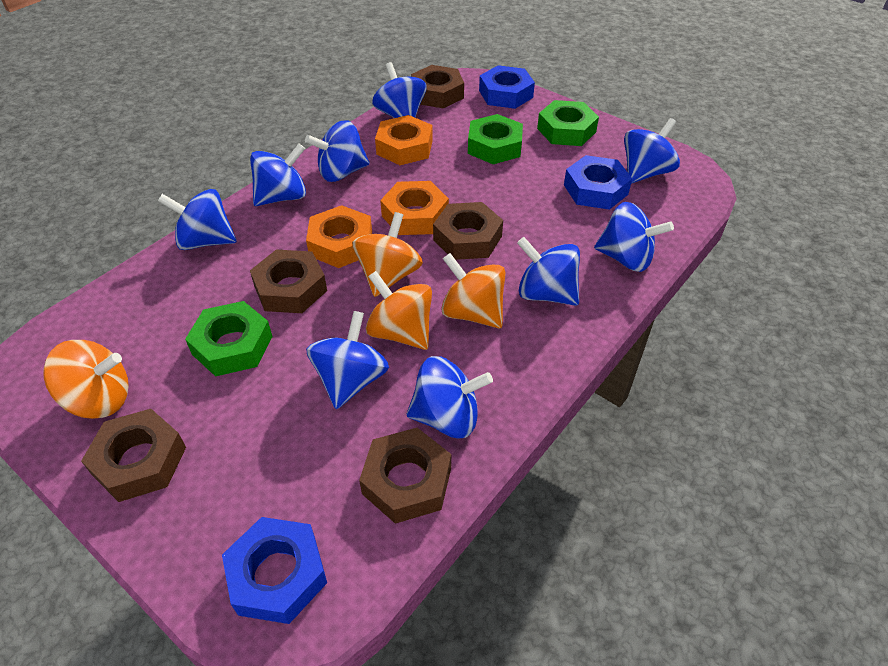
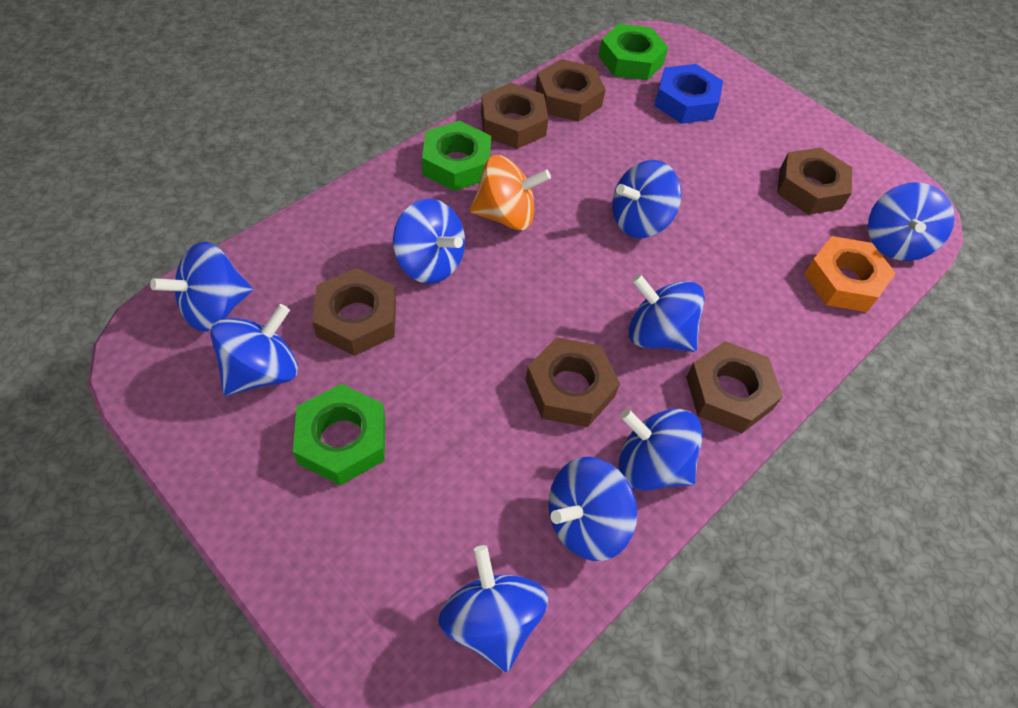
blue nut: 3 -> 1
brown nut: 5 -> 6
orange nut: 3 -> 1
orange spinning top: 4 -> 1

